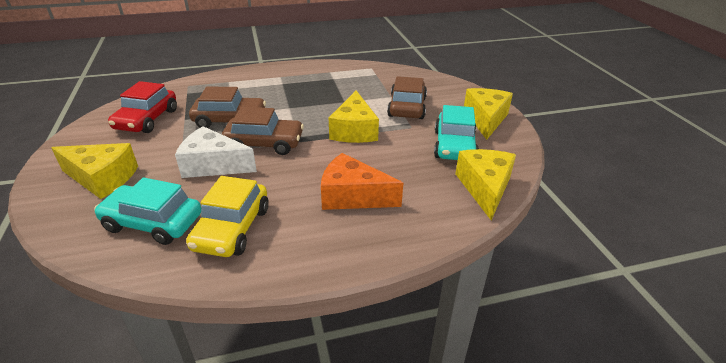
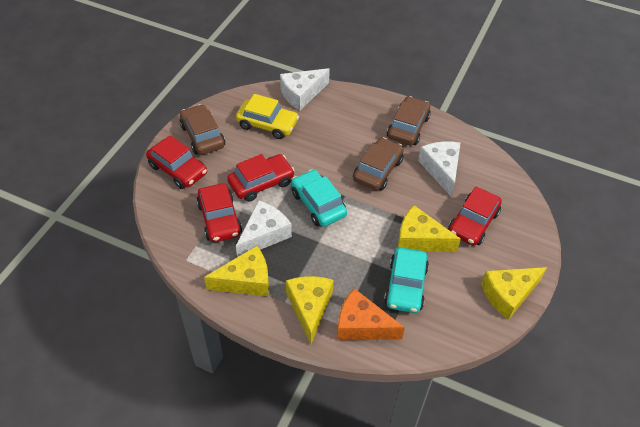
red car: 1 -> 4
white cheese: 1 -> 3

